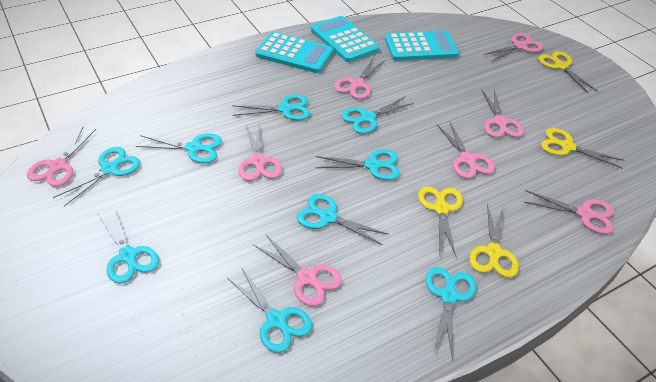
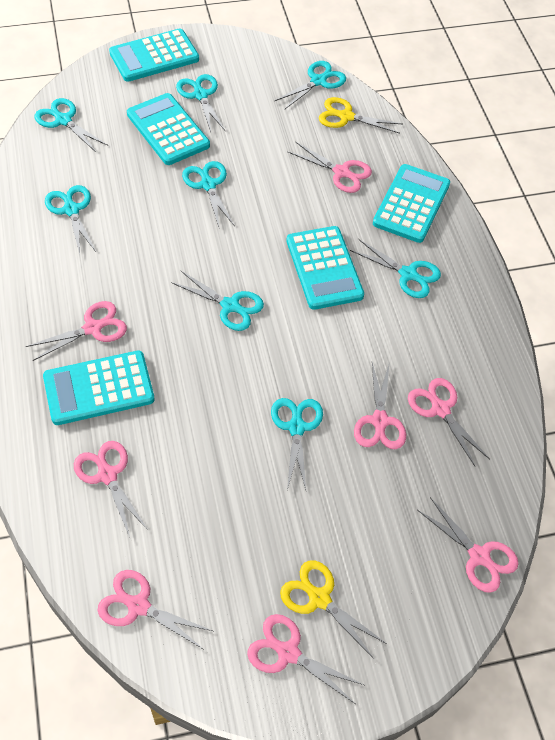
turquoise calculator: 3 -> 5
turquoise scissors: 9 -> 8
yellow scissors: 4 -> 2

